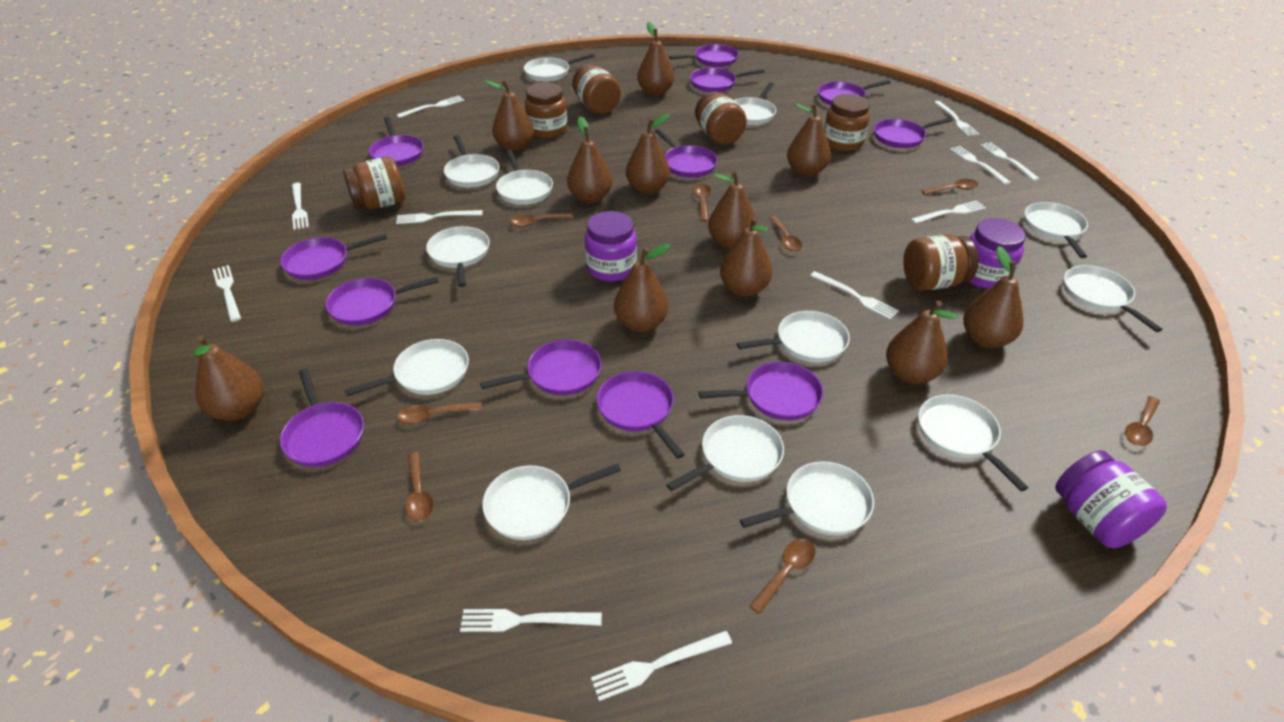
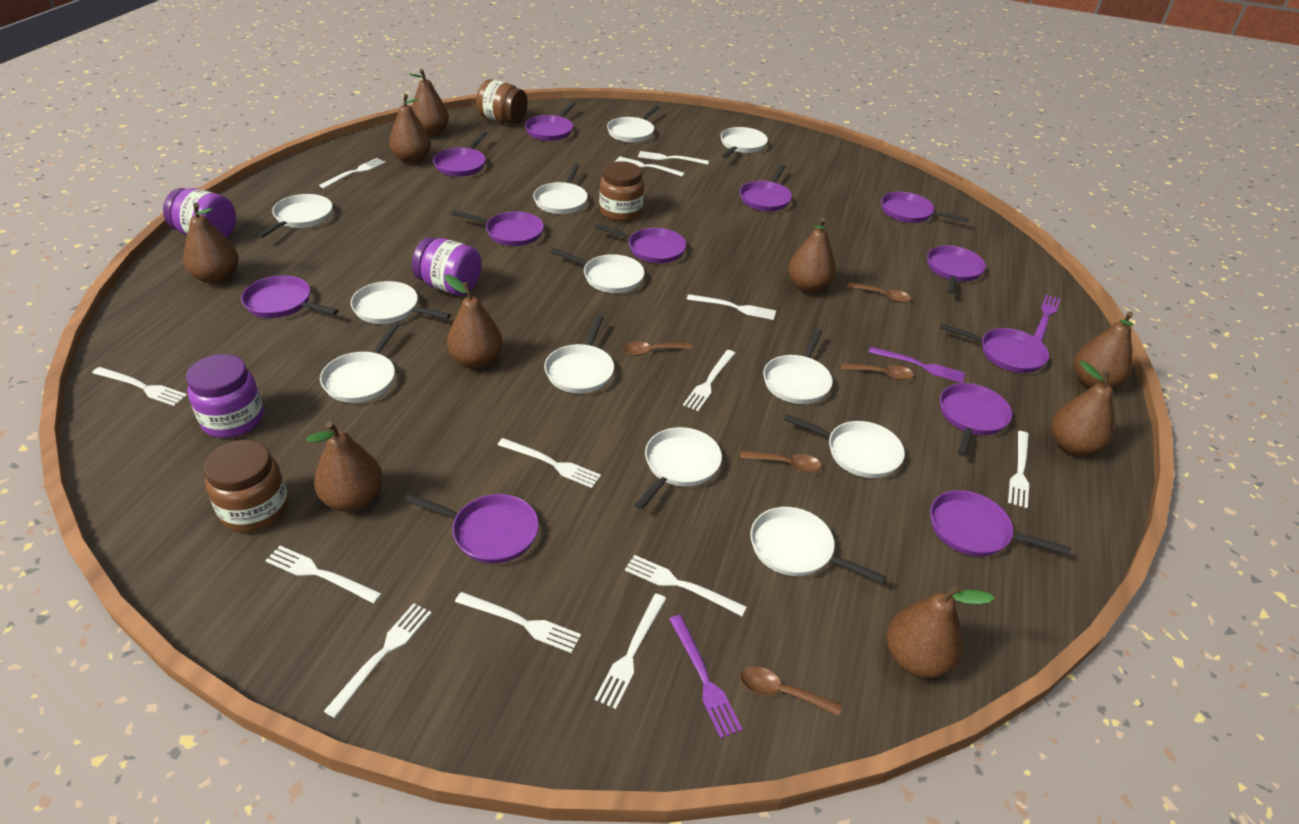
brown jar: 6 -> 3
brown pear: 11 -> 9
brown spoon: 8 -> 5
purple fork: 0 -> 3
white fork: 11 -> 13
white pan: 13 -> 12

